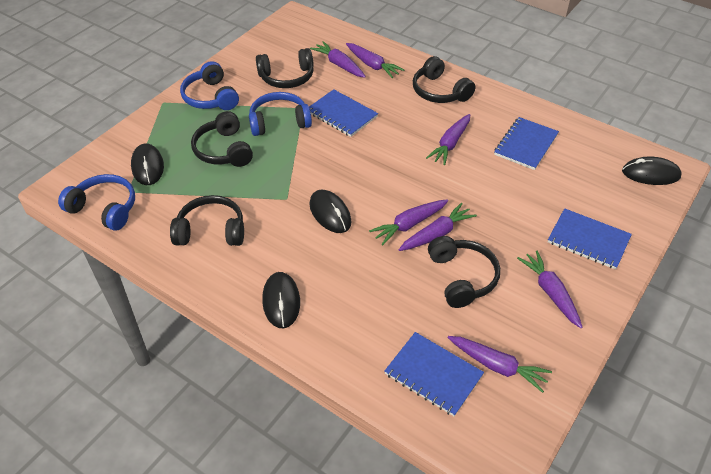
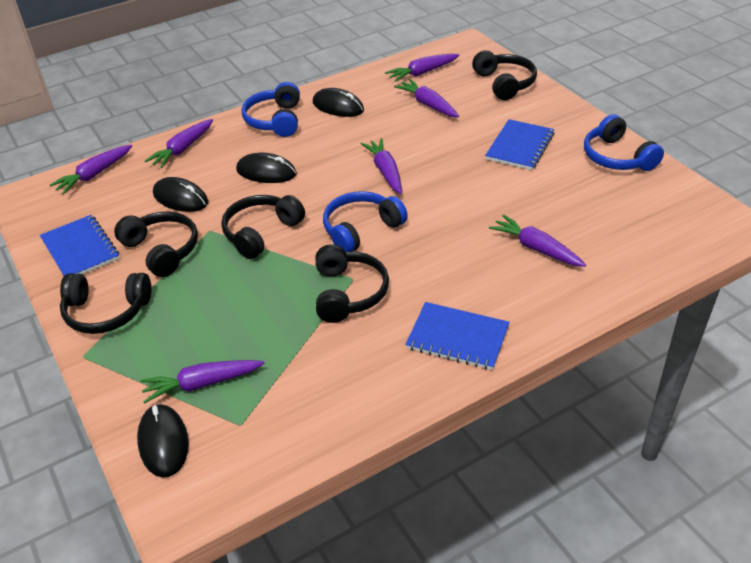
blue notebook: 4 -> 3

